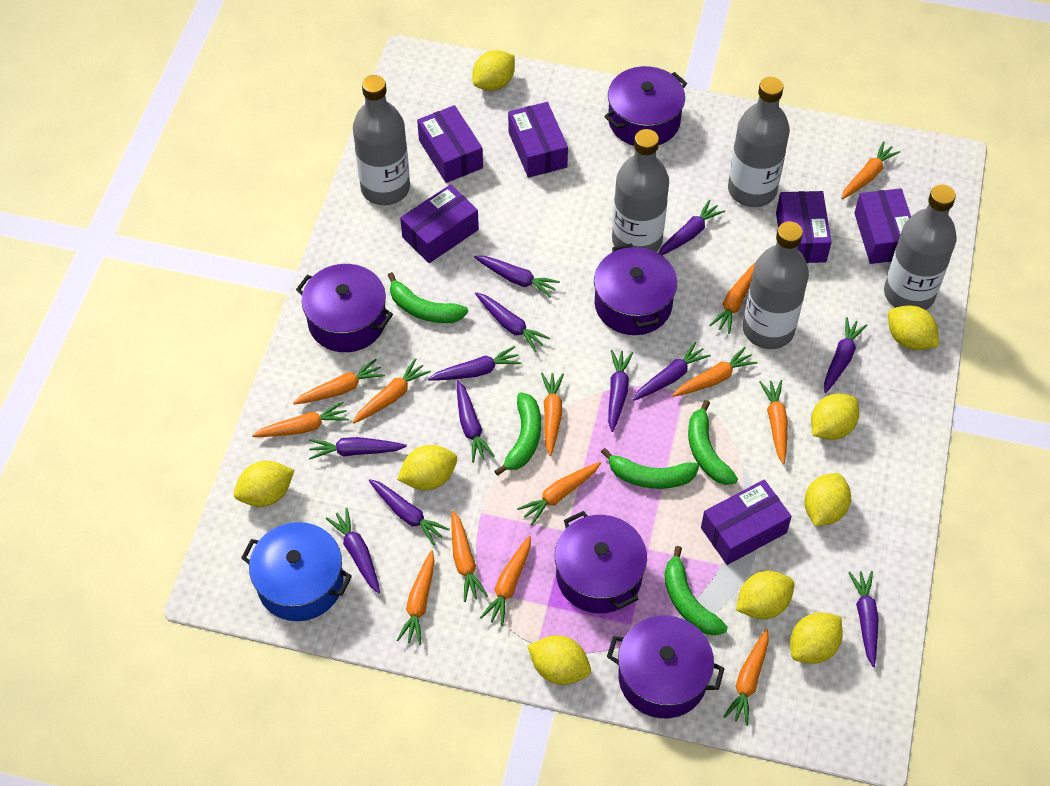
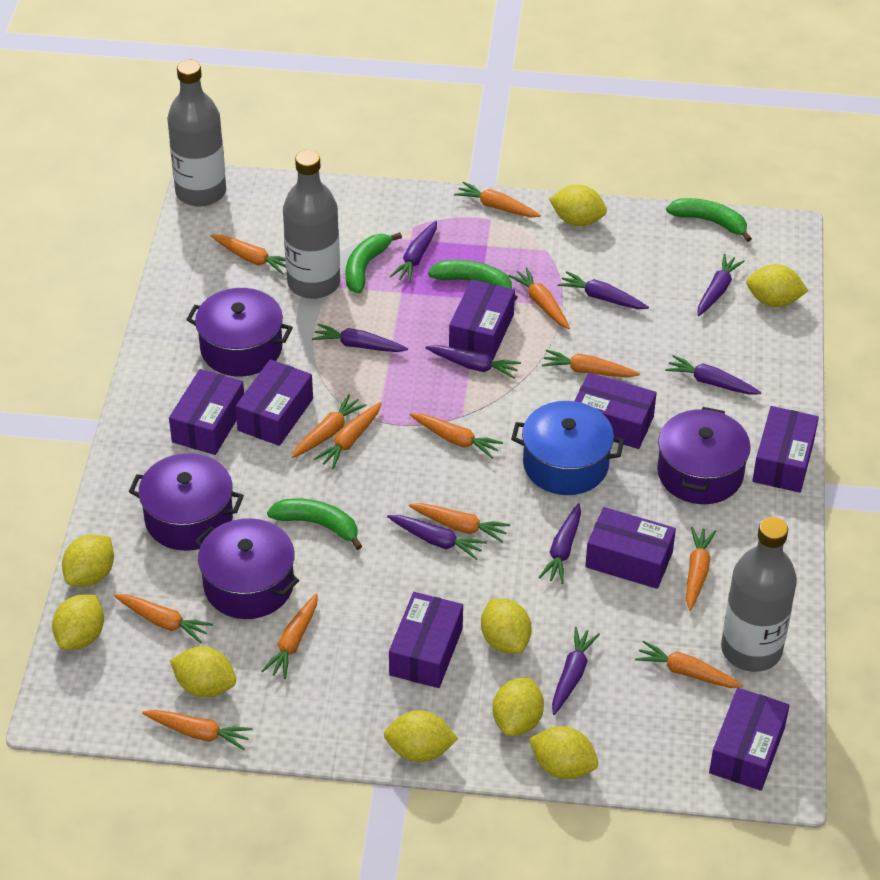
green banana: 5 -> 4
grey bottle: 5 -> 3
purple box: 6 -> 8
purple carrot: 12 -> 9
purple pot: 5 -> 4

